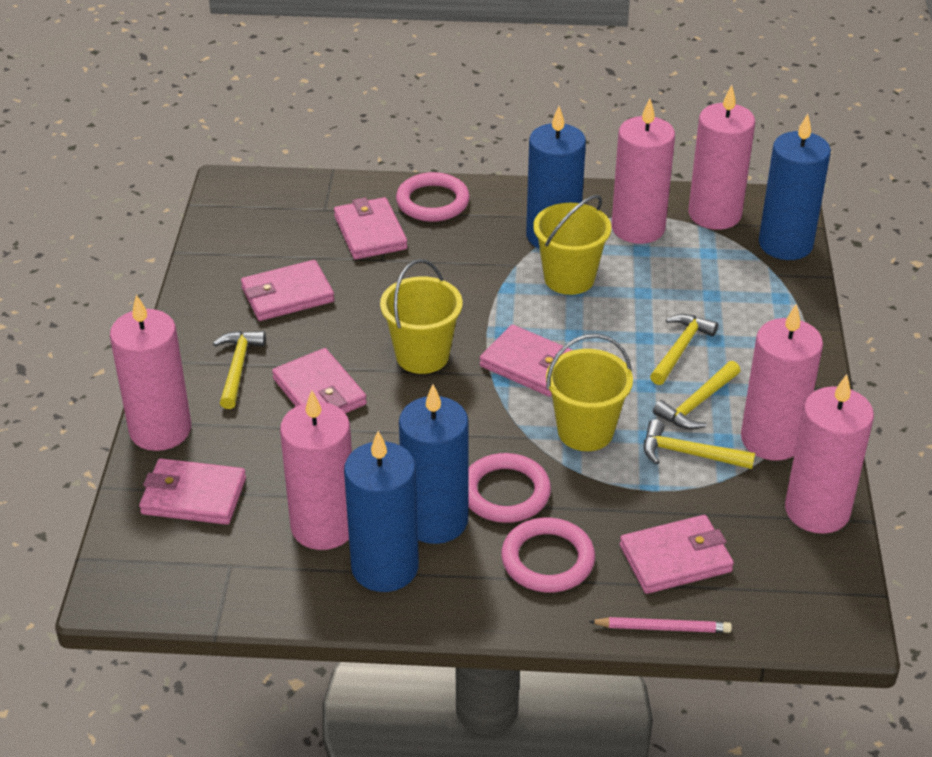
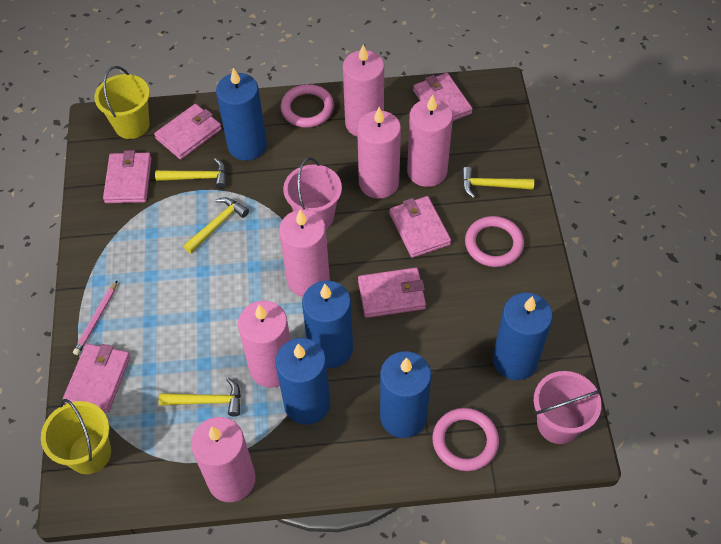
blue candle: 4 -> 5
pink bucket: 0 -> 2
yellow bucket: 3 -> 2

